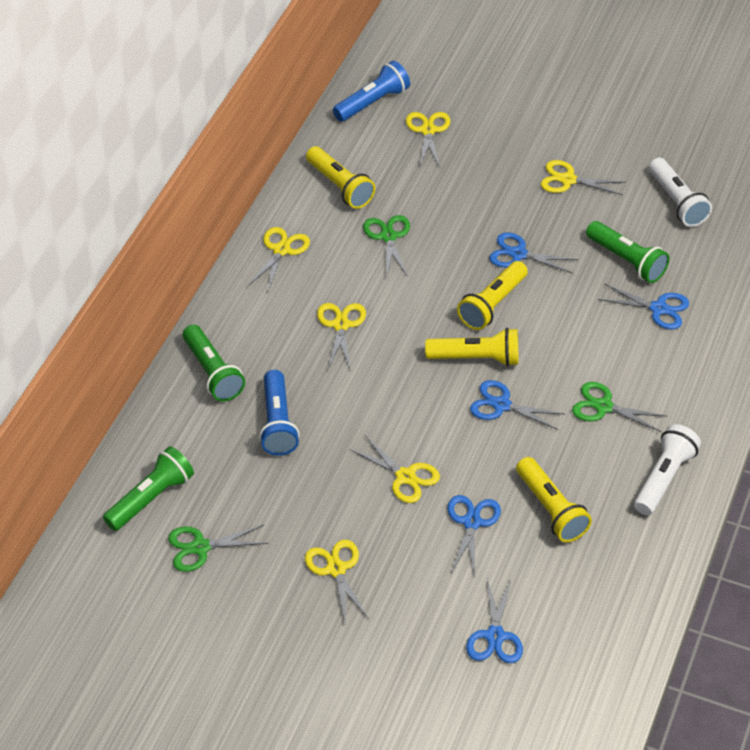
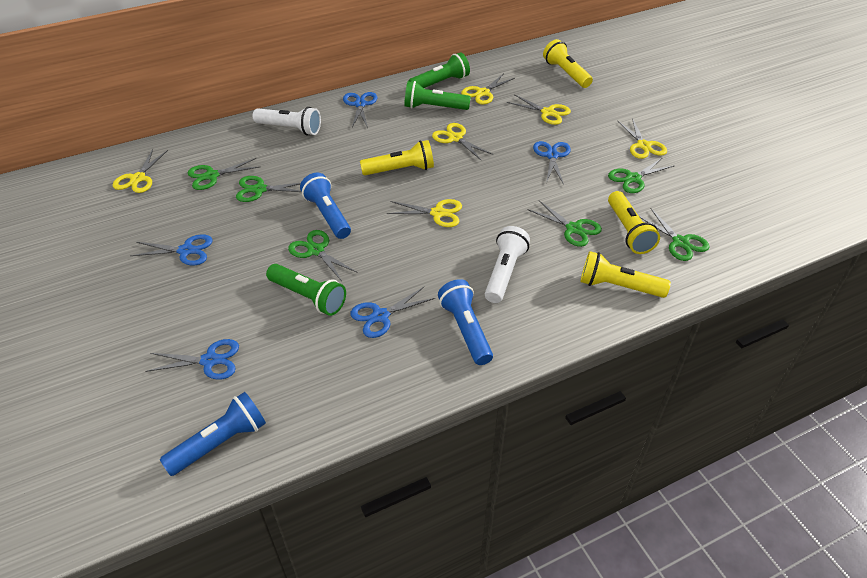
blue flashlight: 2 -> 3
green scissors: 3 -> 6

